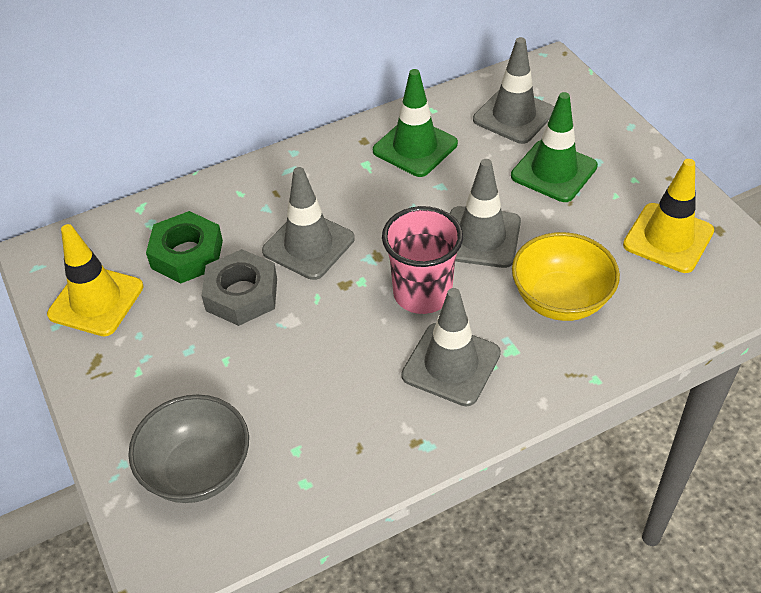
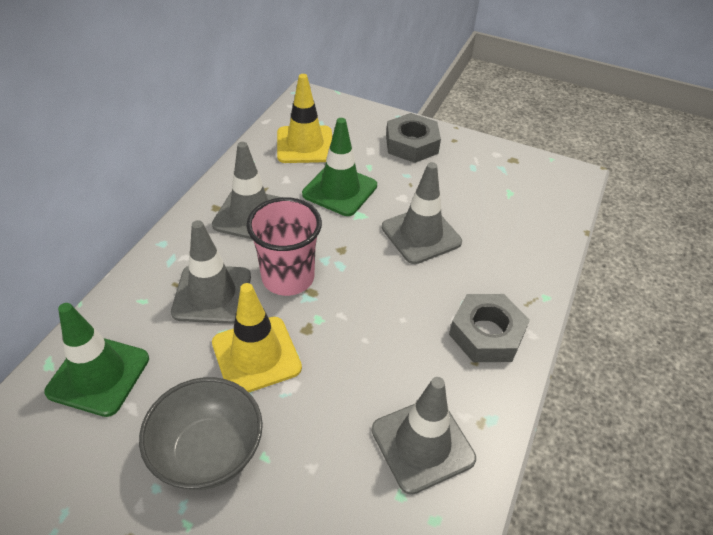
green nut: 1 -> 0
grey nut: 1 -> 2
yellow bowl: 1 -> 0

